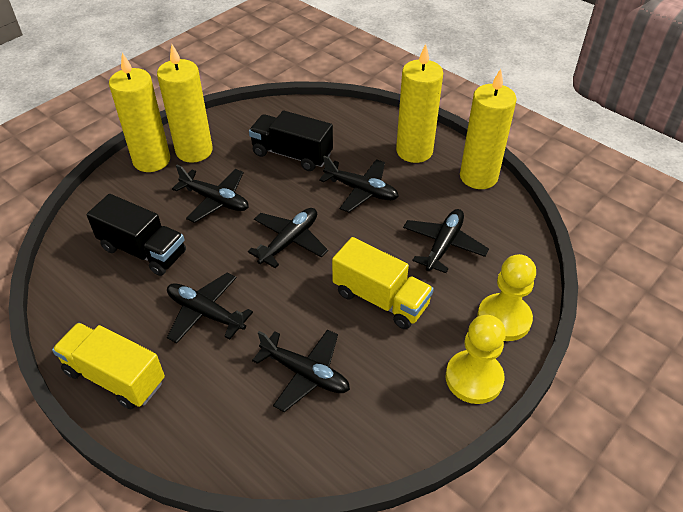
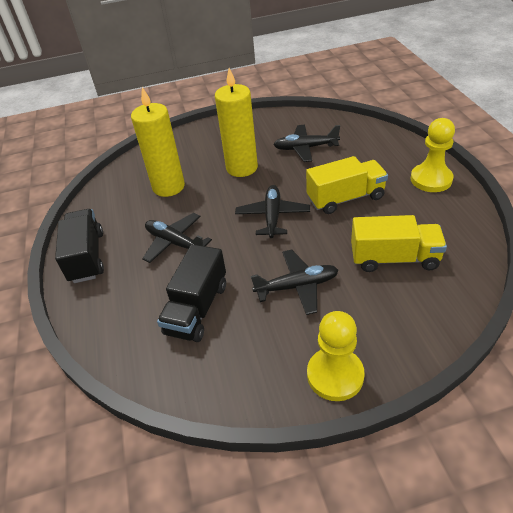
black plane: 6 -> 4
yellow candle: 4 -> 2

